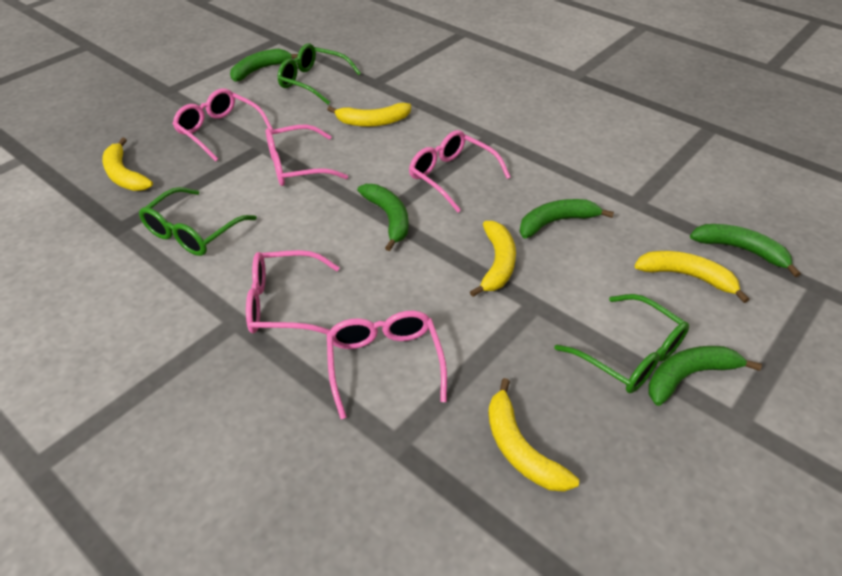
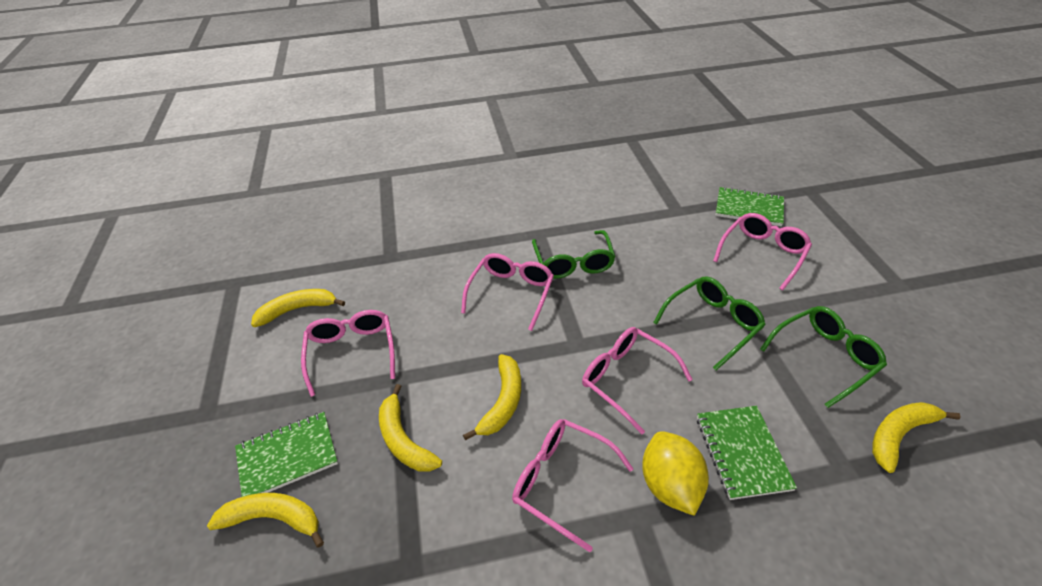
green banana: 5 -> 0
green notebook: 0 -> 3
yellow lemon: 0 -> 1

